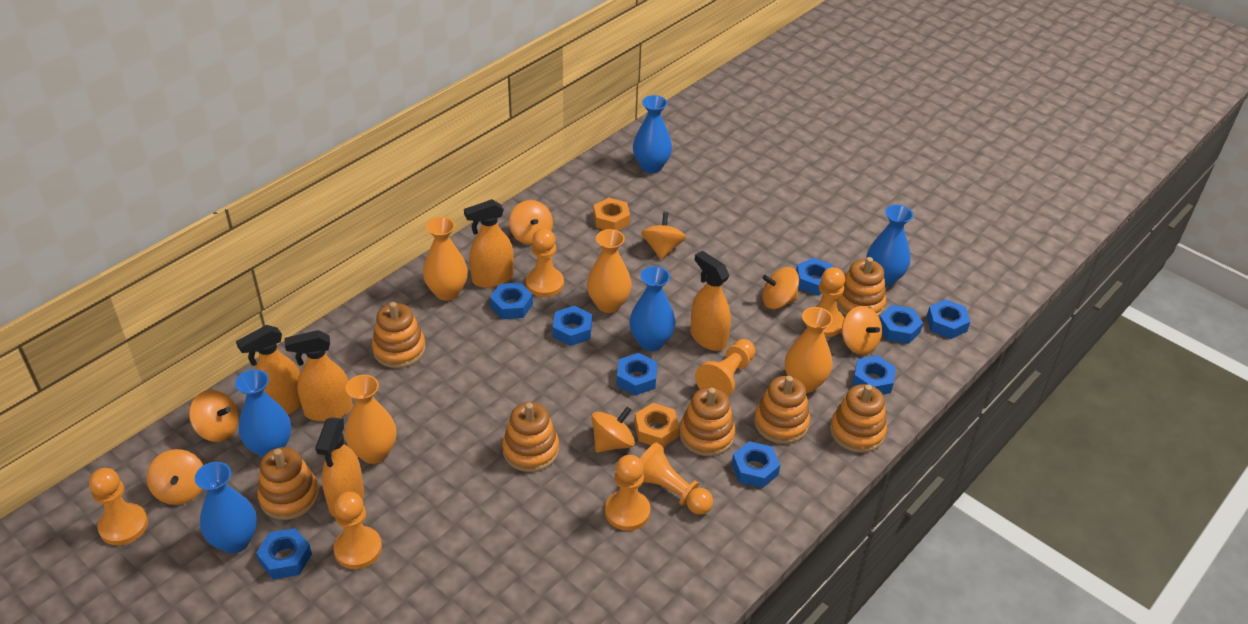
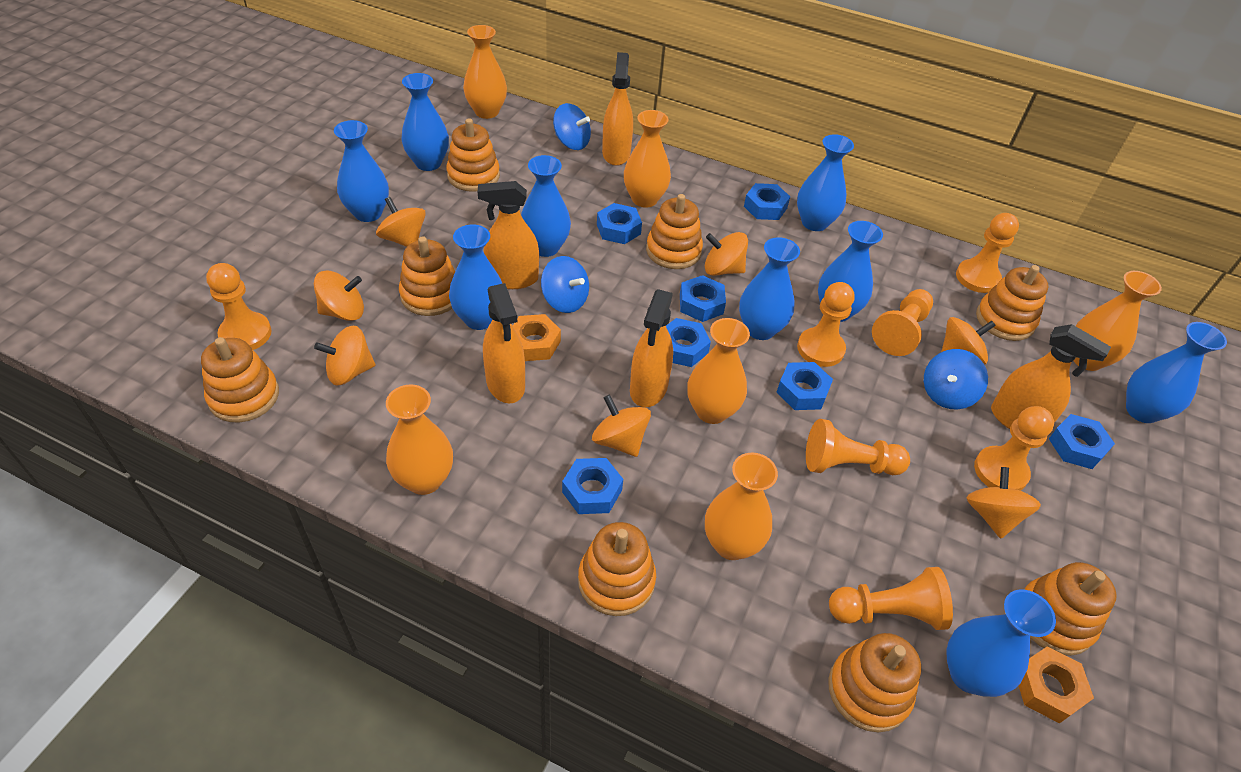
blue nut: 9 -> 7
blue spinning top: 0 -> 3
blue vase: 5 -> 9
orange stacking toy: 7 -> 8
orange vase: 4 -> 6

